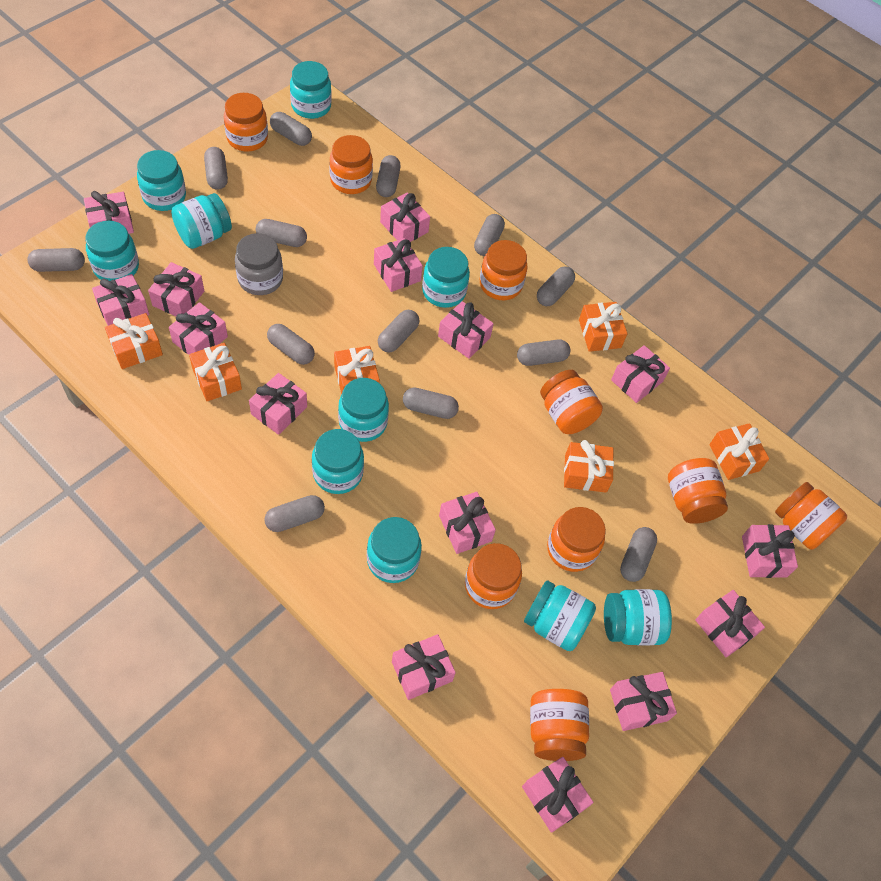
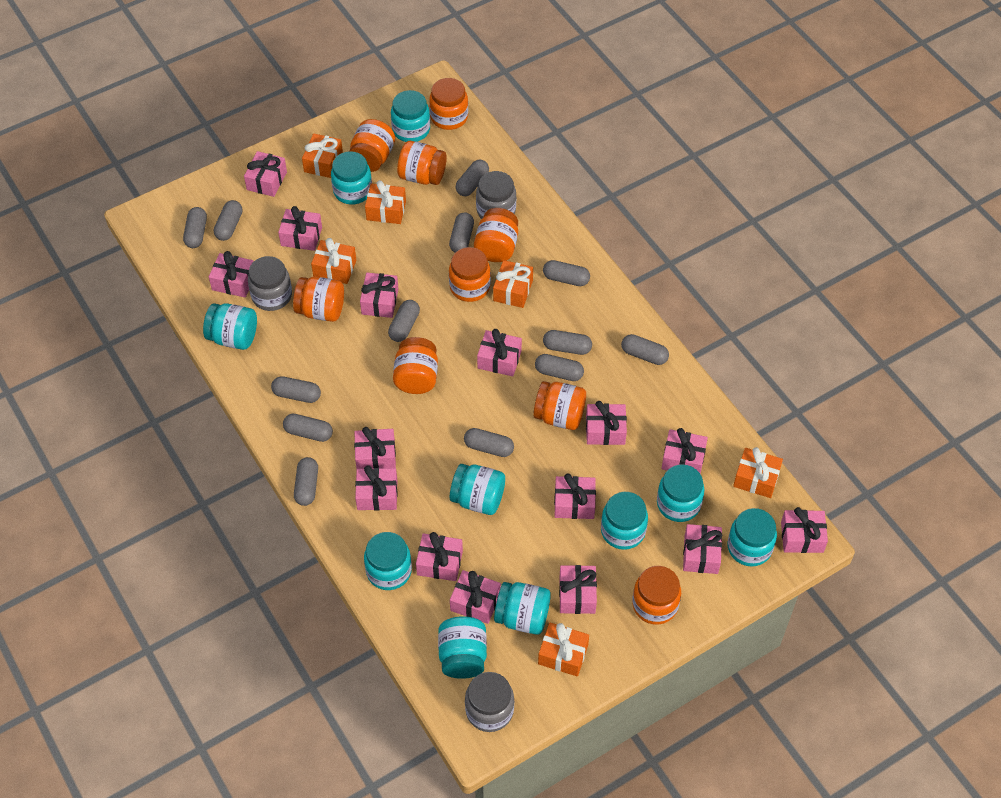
grey jar: 1 -> 3

